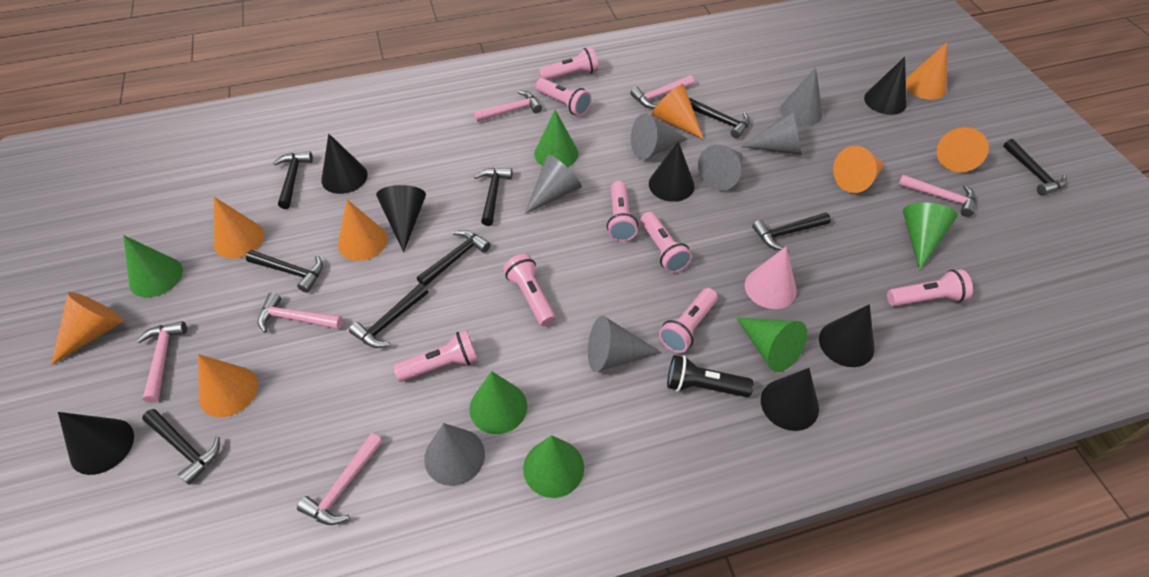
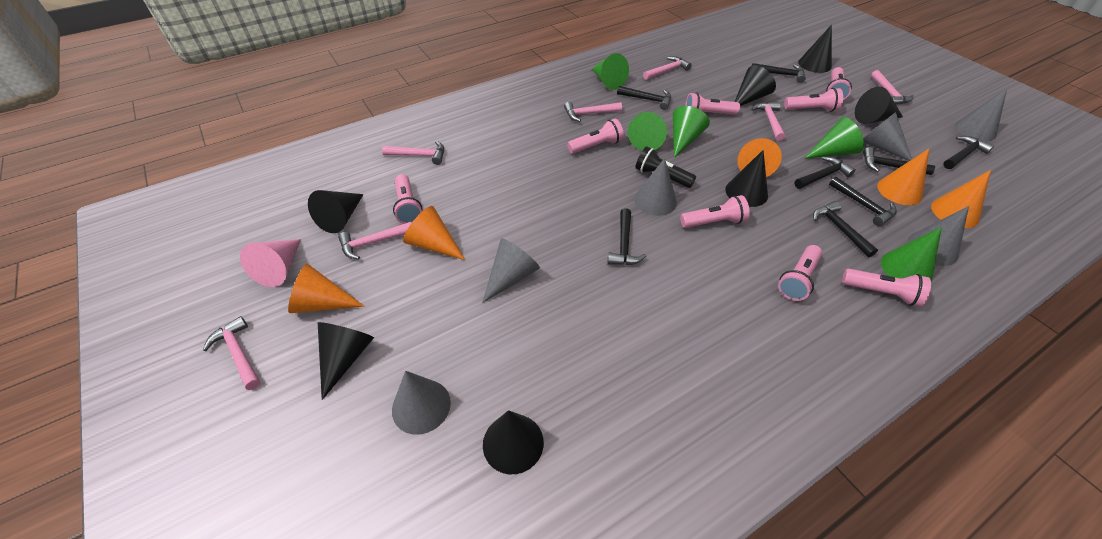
black hammer: 9 -> 8
green cone: 6 -> 5
grey cone: 7 -> 6
orange cone: 8 -> 5
pink hammer: 6 -> 7

